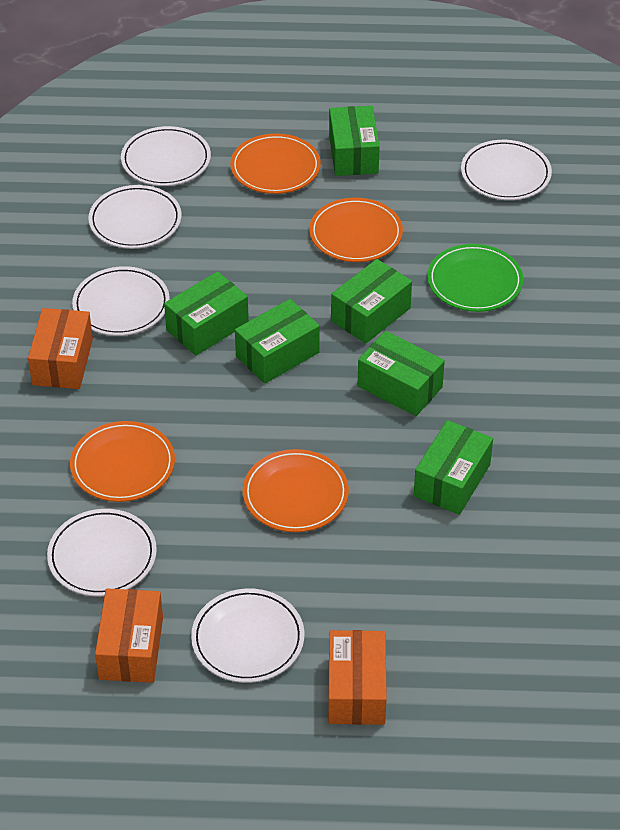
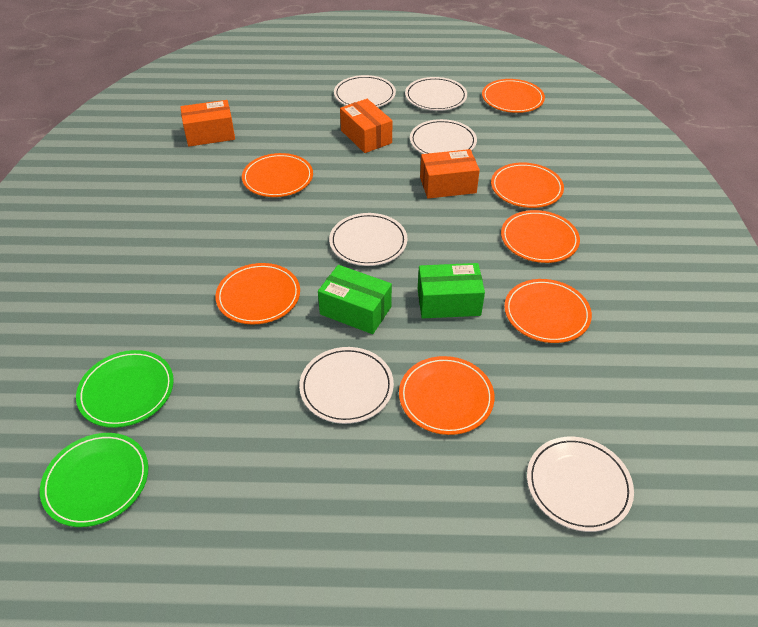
green box: 6 -> 2
green plate: 1 -> 2
orange plate: 4 -> 7

